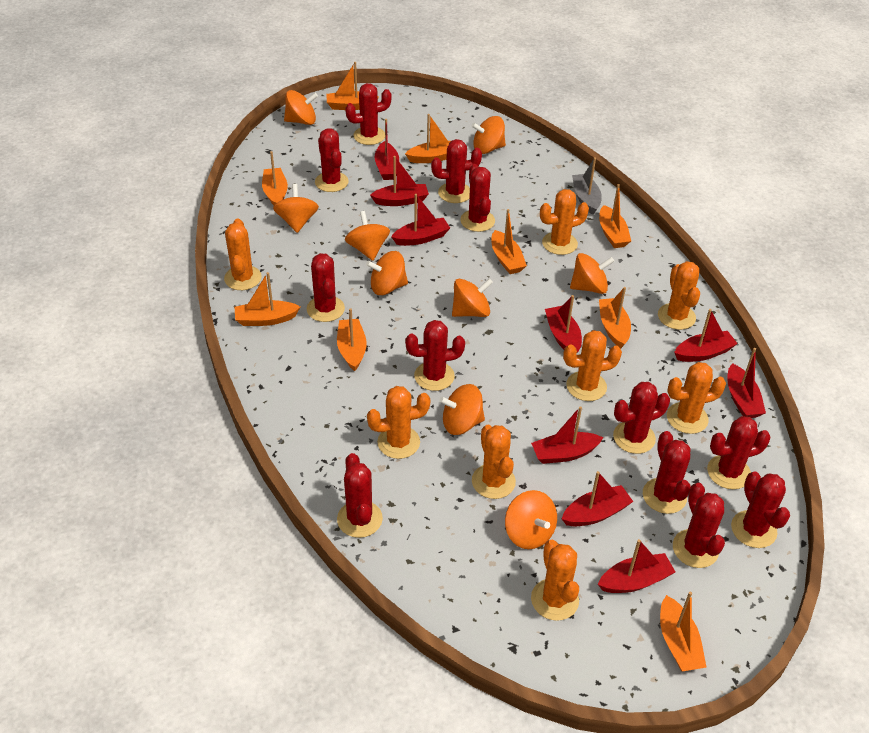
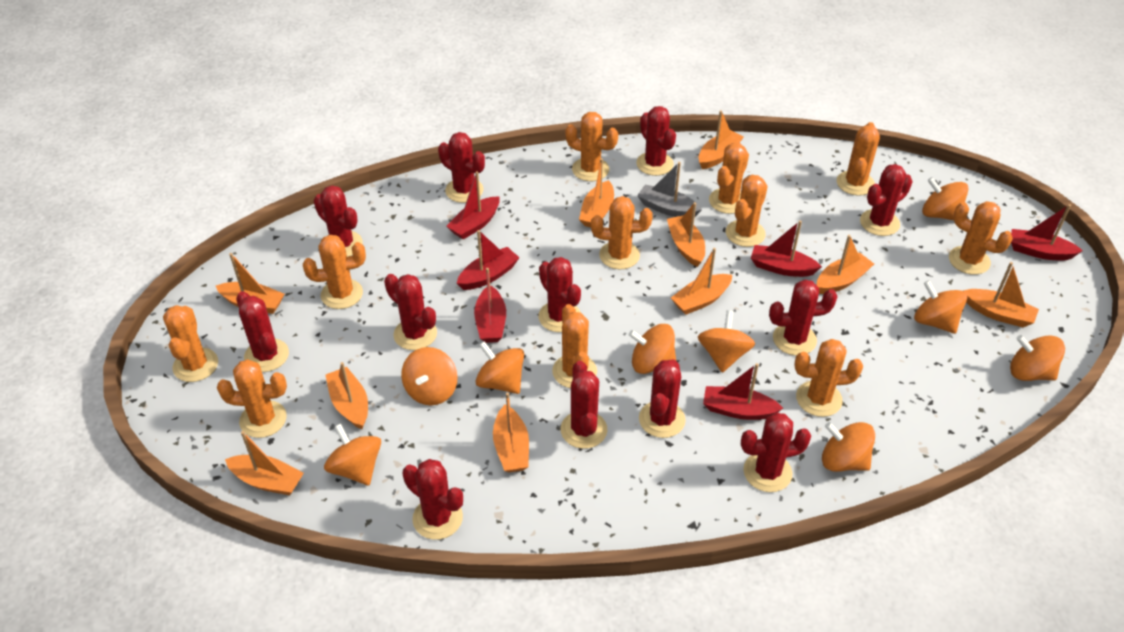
orange boat: 9 -> 10
orange cactus: 8 -> 11
red boat: 9 -> 6

